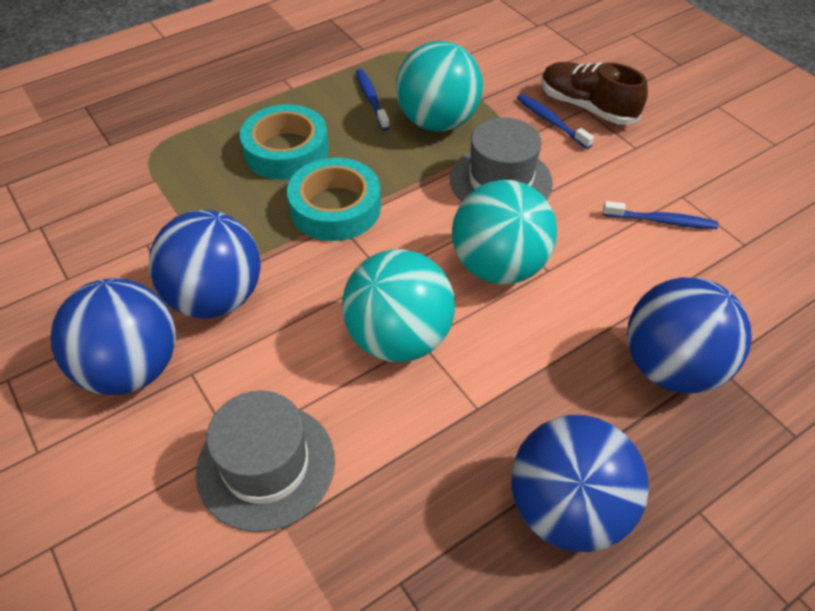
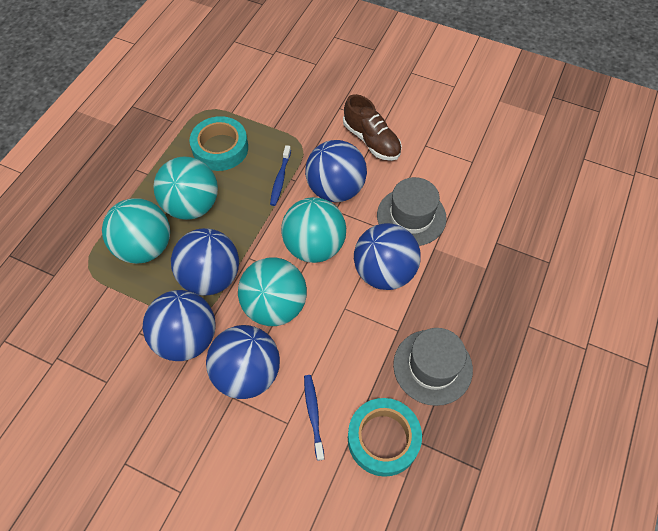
blue ball: 4 -> 5
blue toothbrush: 3 -> 2
turquoise ball: 3 -> 4

